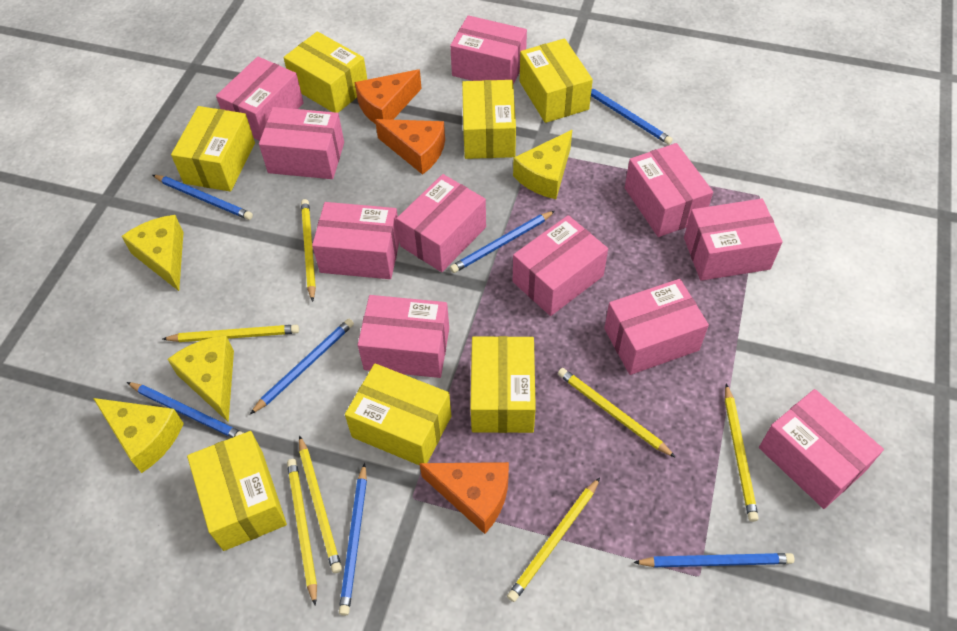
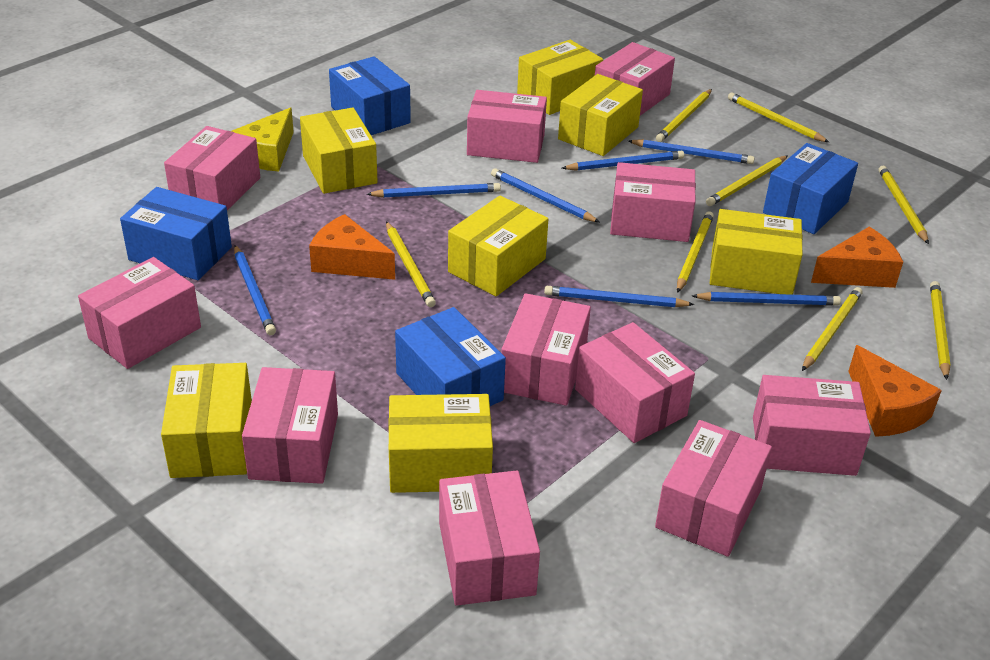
blue box: 0 -> 4
yellow cheese: 4 -> 1
yellow pencil: 7 -> 8

